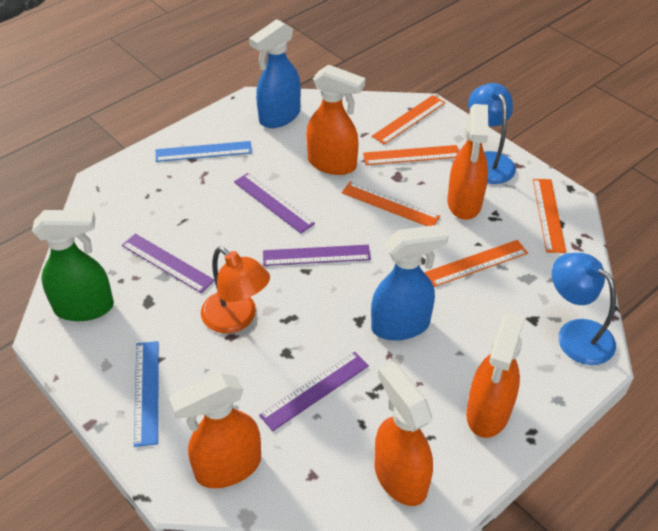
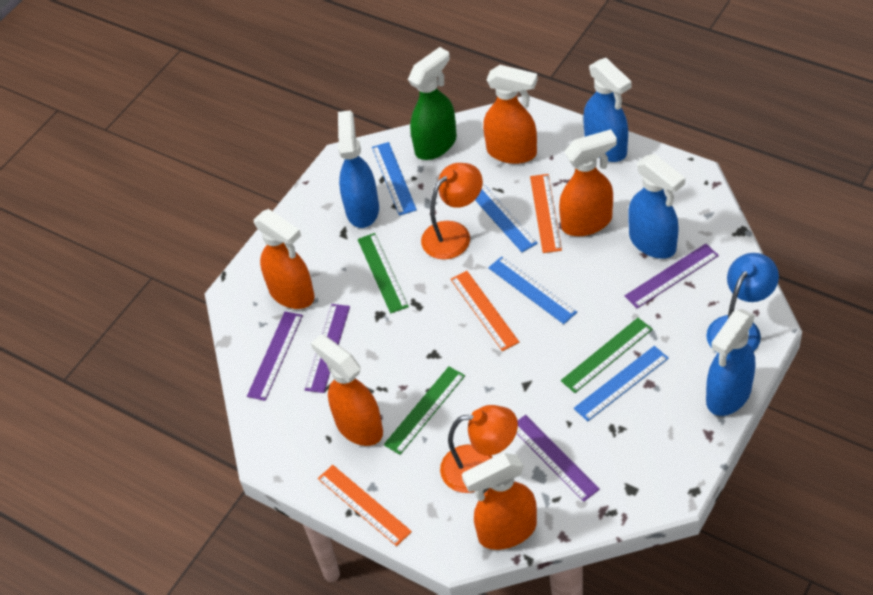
blue lamp: 2 -> 1
blue ruler: 2 -> 4
blue spray bottle: 2 -> 4
green ruler: 0 -> 3
orange lamp: 1 -> 2
orange ruler: 5 -> 3

